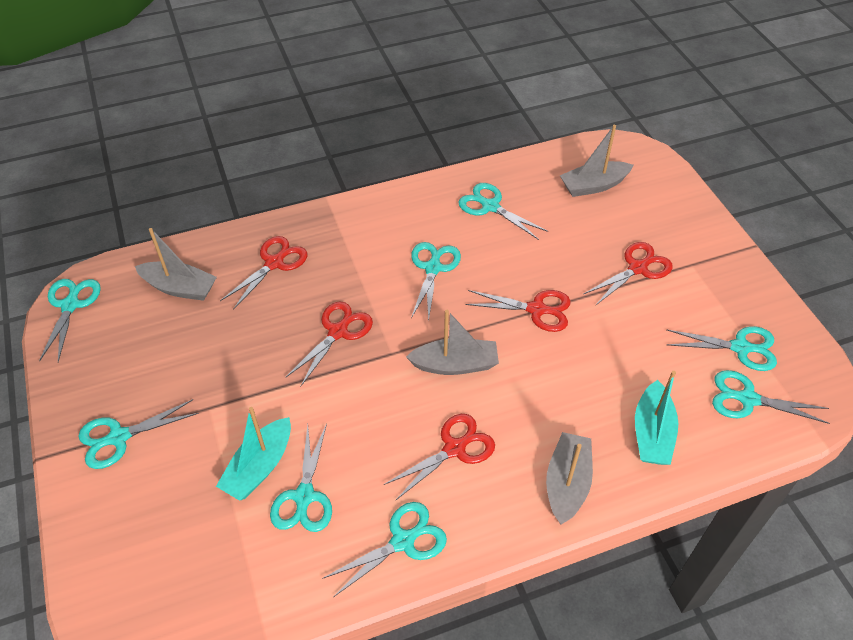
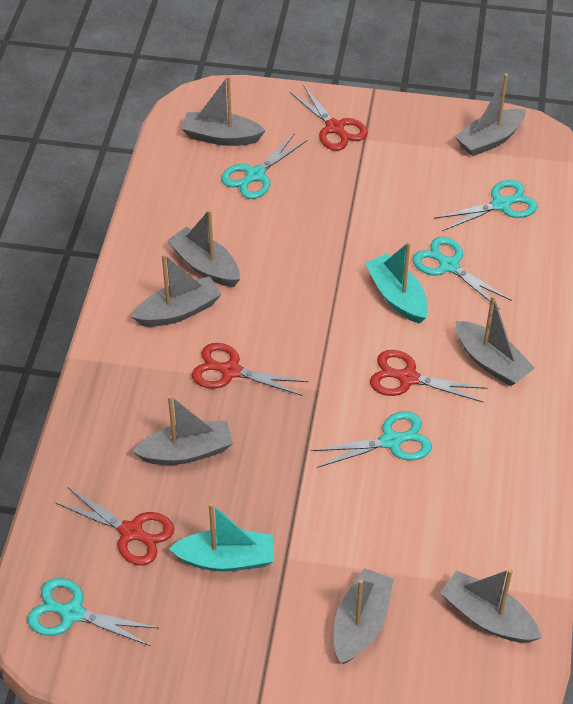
grey boat: 4 -> 8
red scissors: 5 -> 4
turquoise scissors: 8 -> 5

